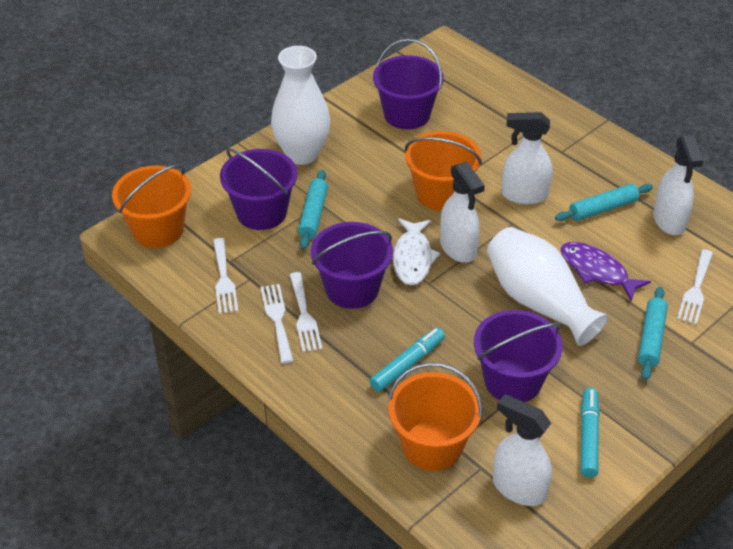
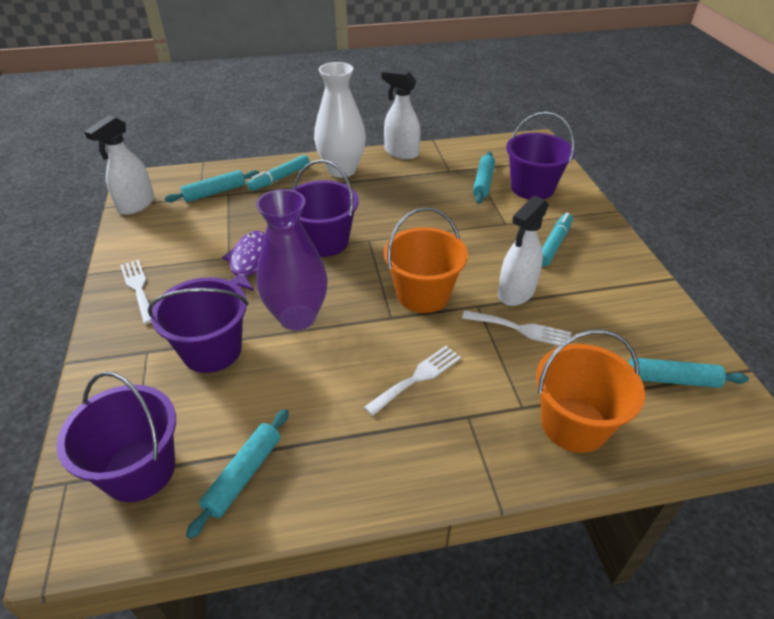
orange bucket: 3 -> 2
purple vase: 0 -> 1
turquoise rolling pin: 3 -> 4
white fish: 1 -> 0
white fork: 4 -> 3
white spray bottle: 4 -> 3
white vase: 2 -> 1

